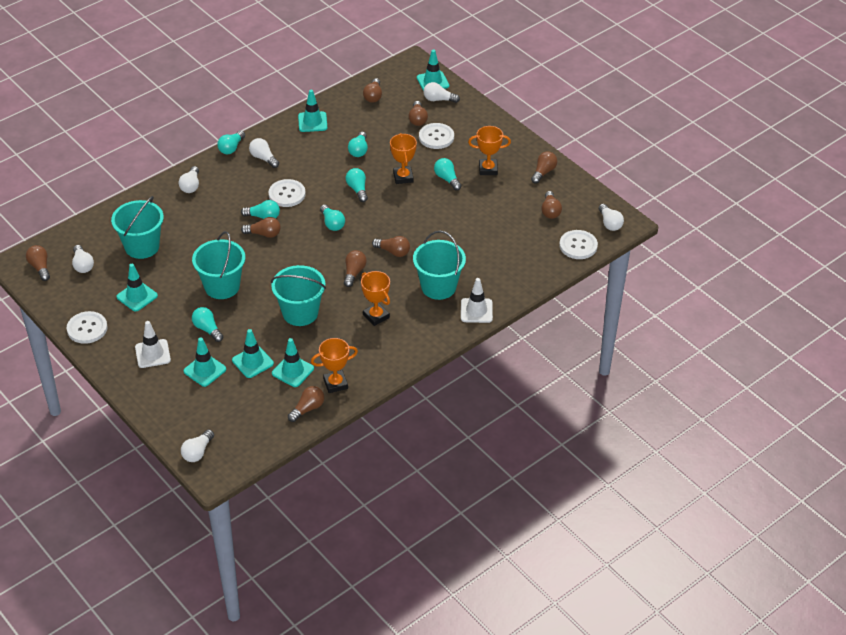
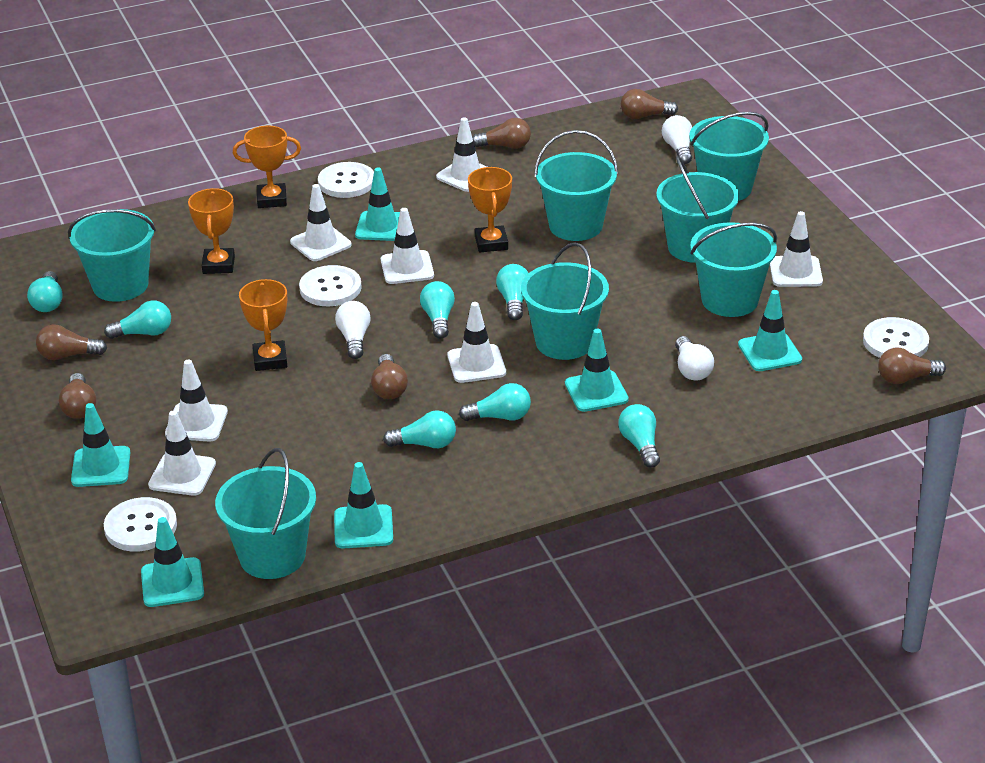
brown light bulb: 9 -> 6
turquoise bucket: 4 -> 7
white light bulb: 6 -> 3
white traffic cone: 2 -> 7

